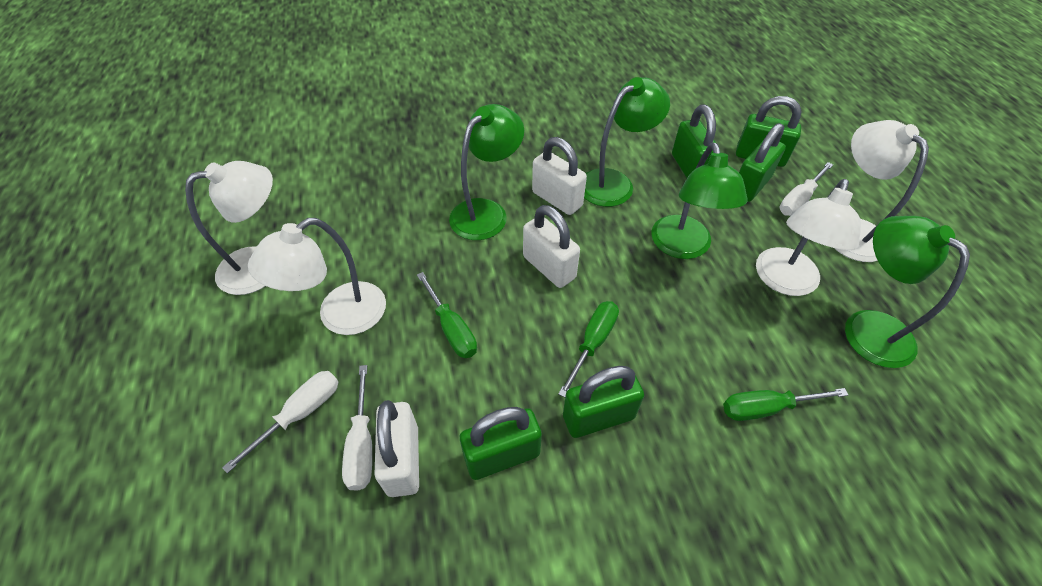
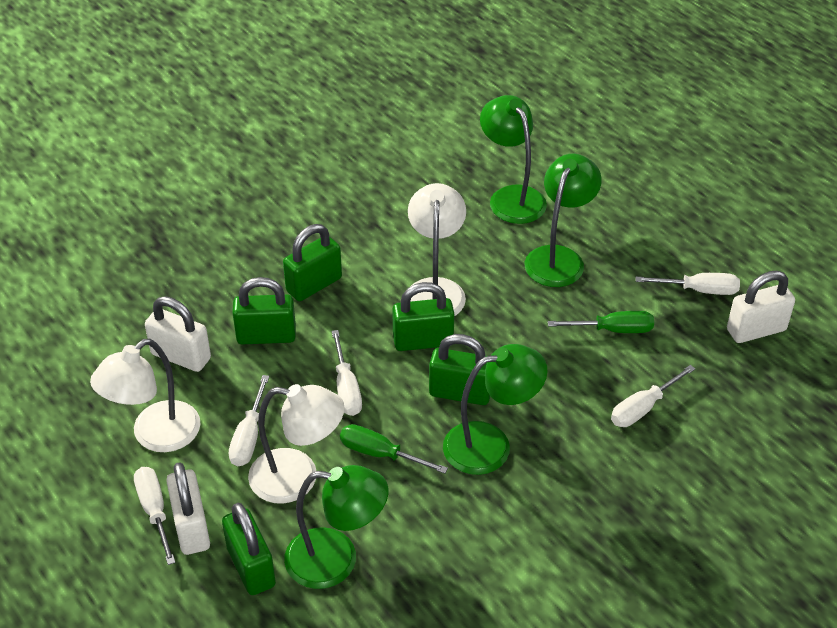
green screwdriver: 3 -> 2
white lamp: 4 -> 3
white screwdriver: 3 -> 5

